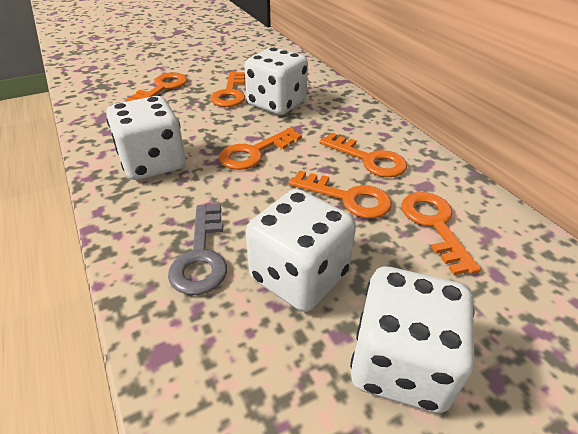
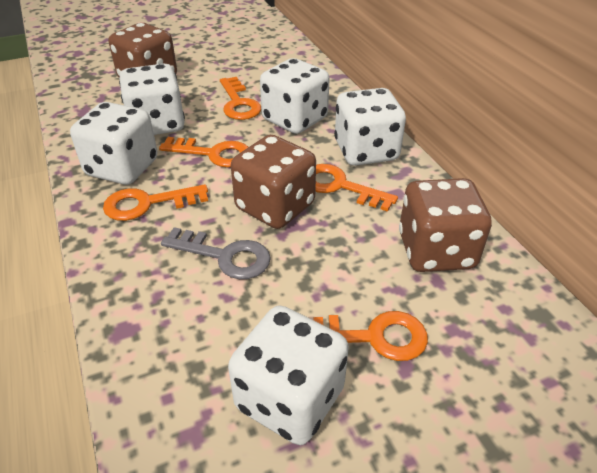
brown dice: 0 -> 3
orange key: 6 -> 5
white dice: 4 -> 5

